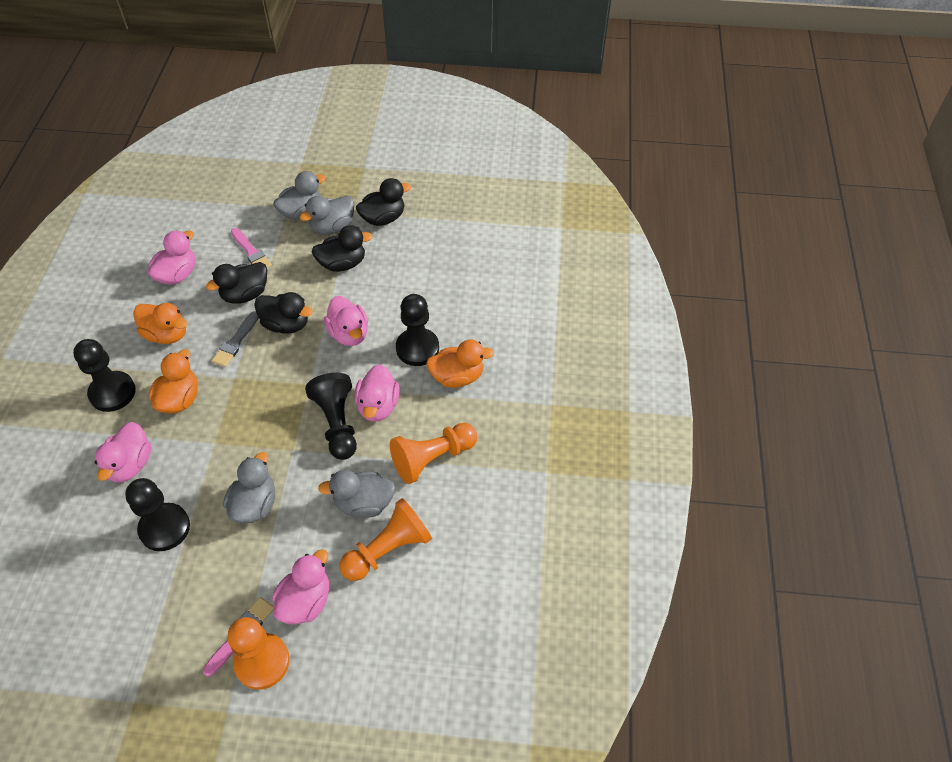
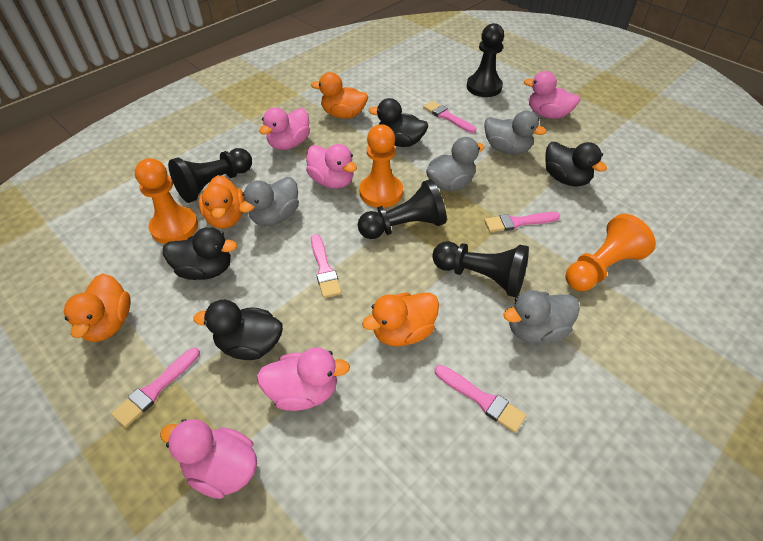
grey brush: 1 -> 0
orange duck: 3 -> 4
pink brush: 2 -> 5

